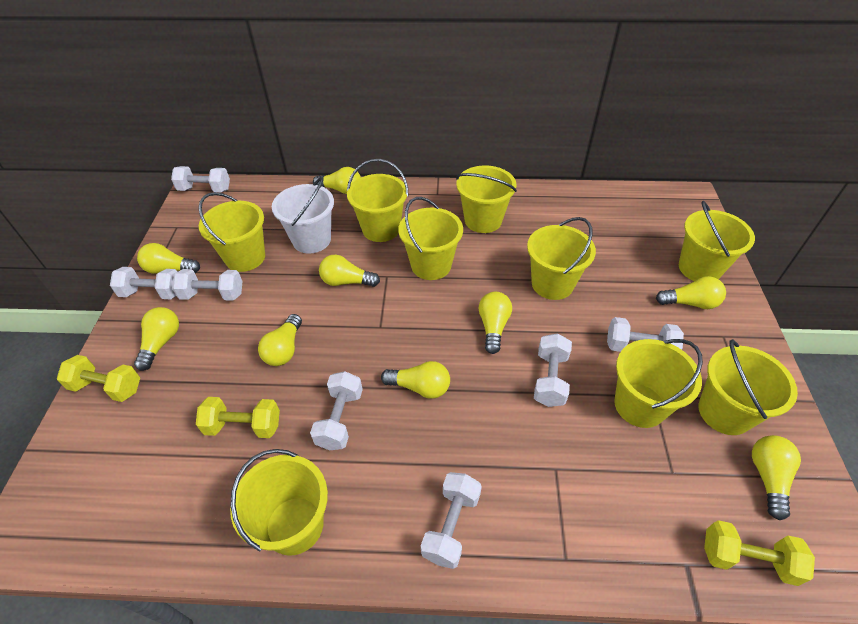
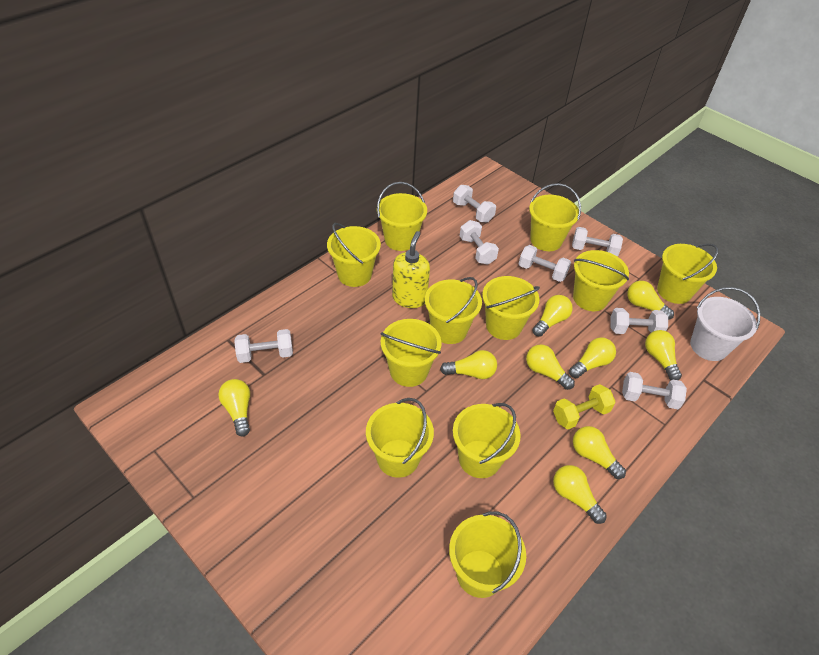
yellow bucket: 9 -> 11
yellow dumbbell: 3 -> 1
yellow soap dispenser: 0 -> 1

